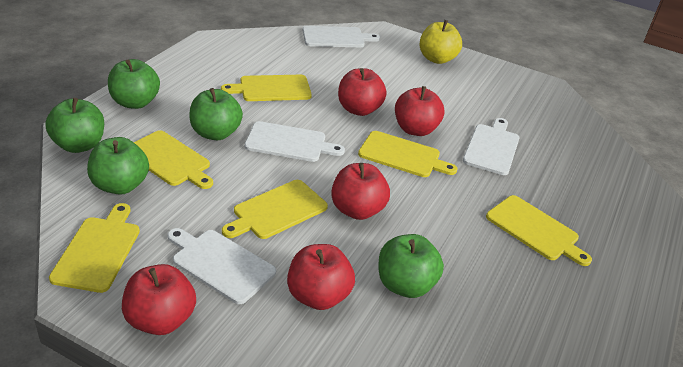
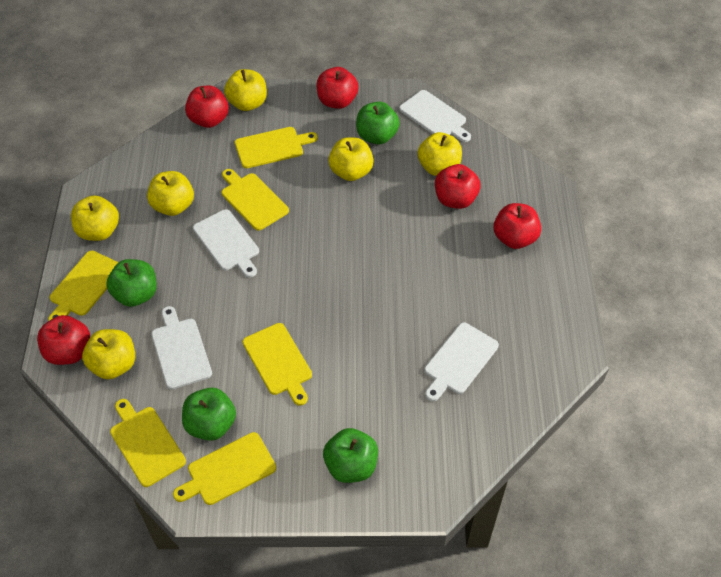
green apple: 5 -> 4
yellow apple: 1 -> 6

